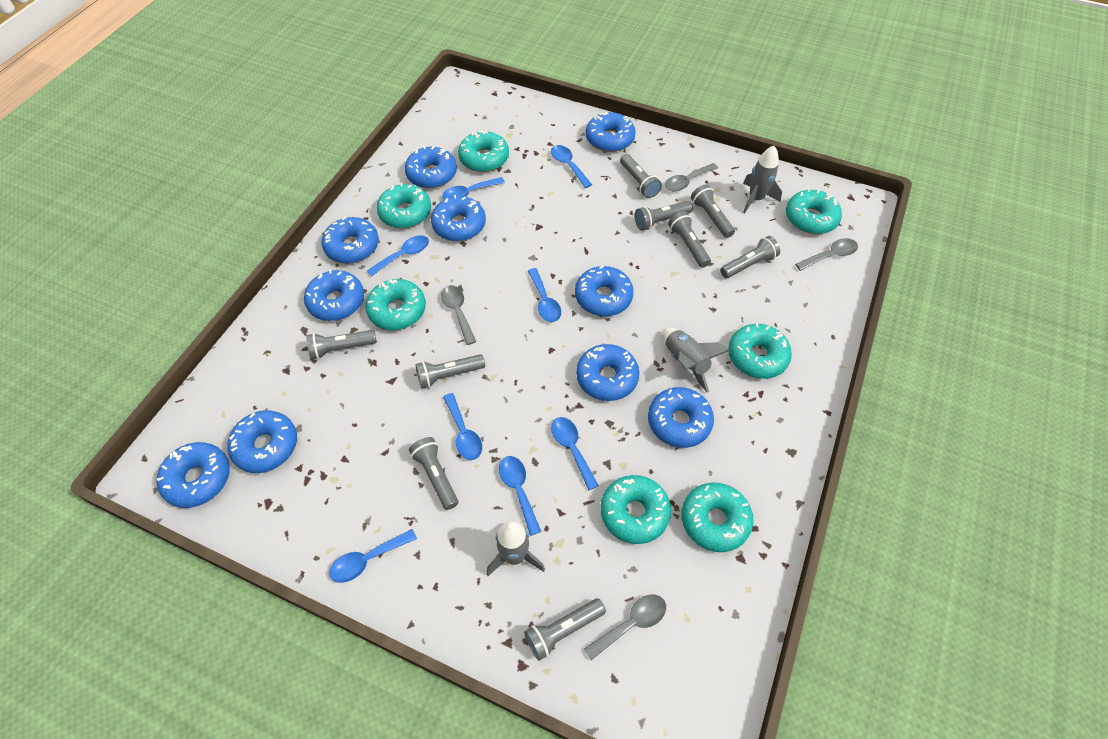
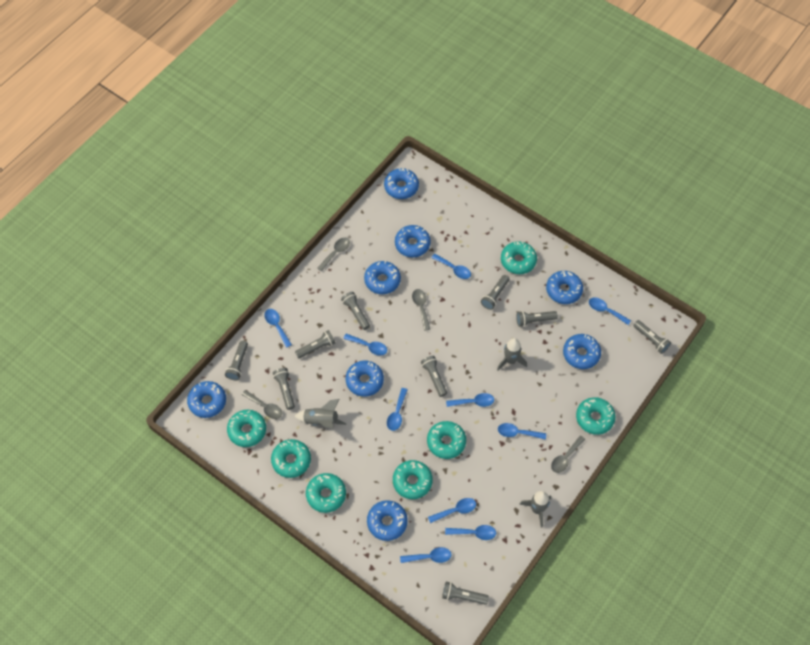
blue donut: 10 -> 8
blue spoon: 8 -> 10

